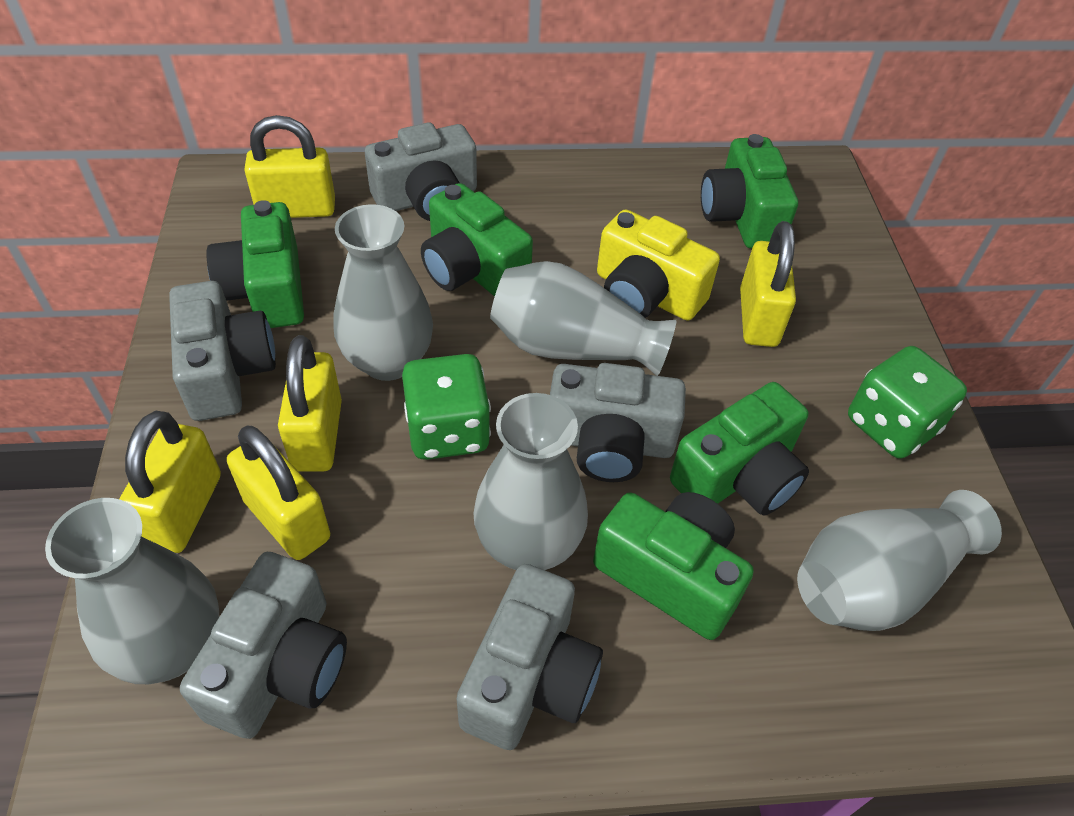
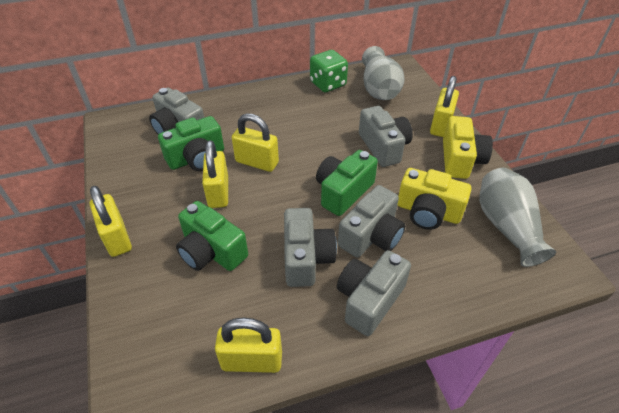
green camera: 5 -> 3
green dice: 2 -> 1
grey vase: 5 -> 2
yellow camera: 1 -> 2

